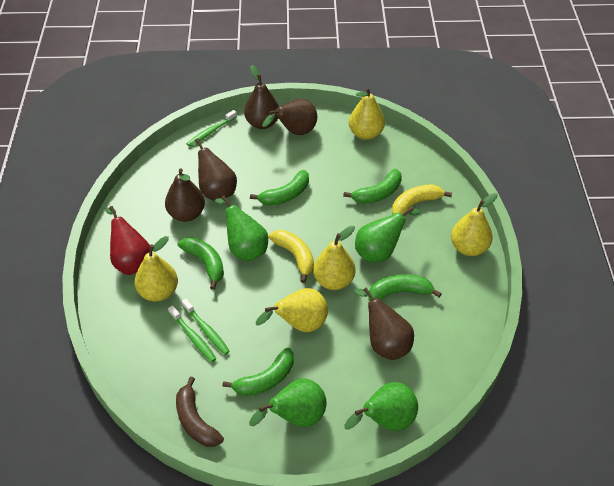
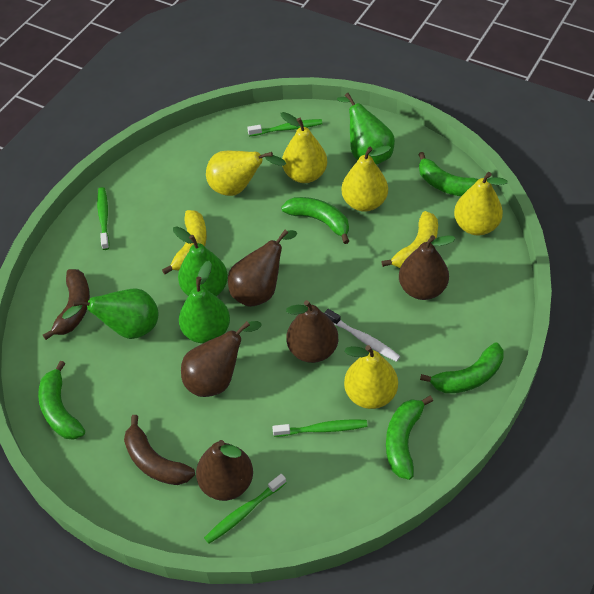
brown banana: 1 -> 2
green toothbrush: 3 -> 4
red pear: 1 -> 0
white toothbrush: 0 -> 1

